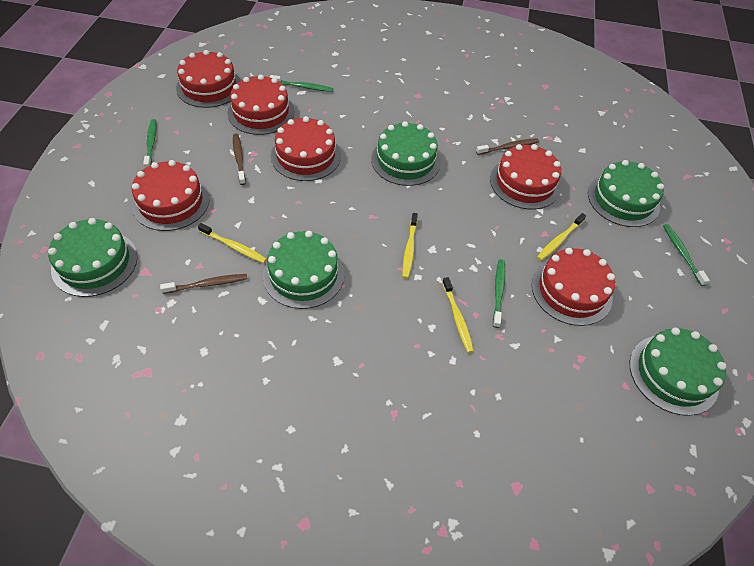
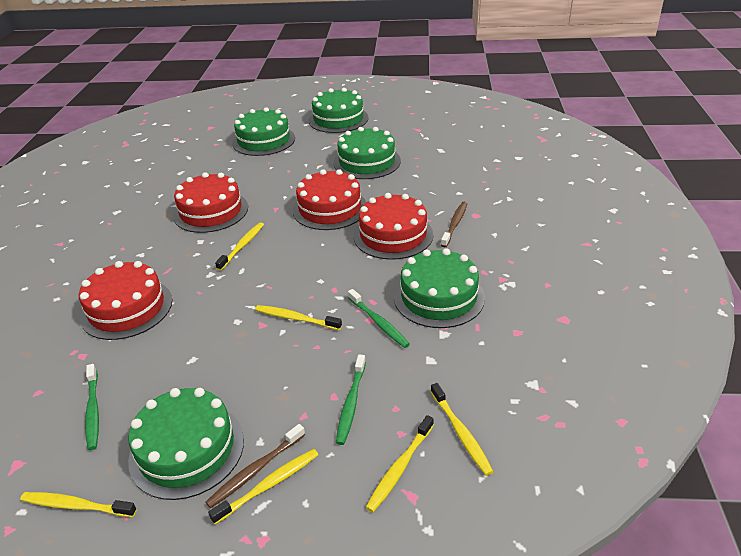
brown toothbrush: 3 -> 2
green toothbrush: 4 -> 3
red cake: 6 -> 4
yellow toothbrush: 4 -> 6

